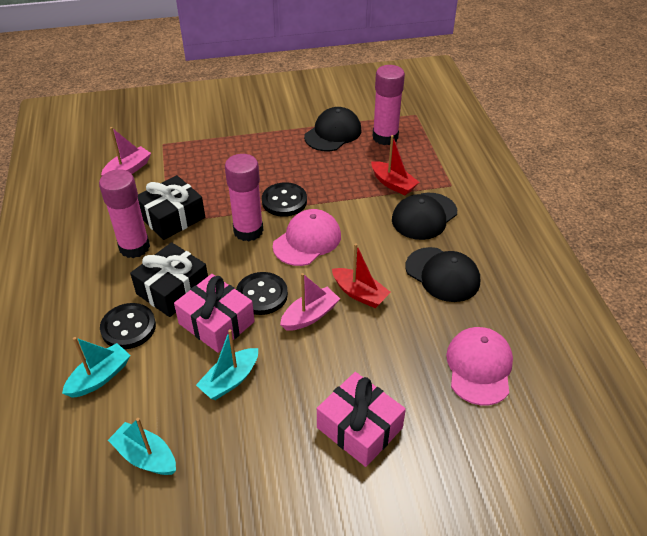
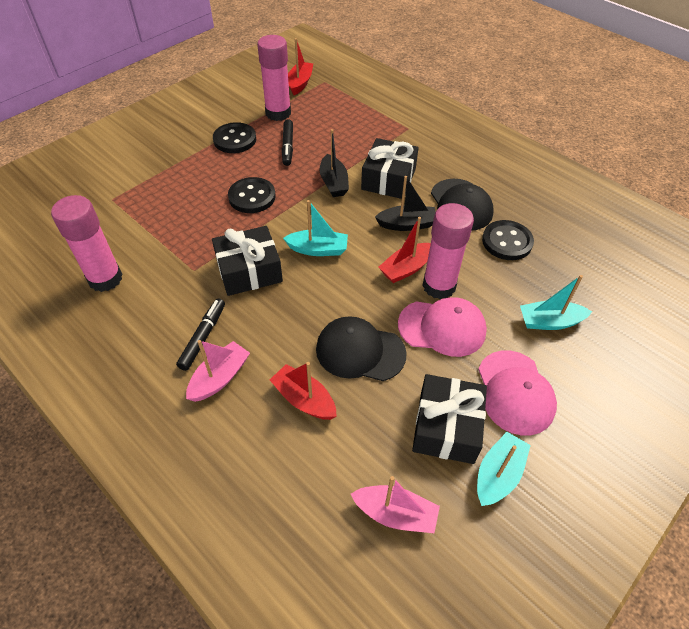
black boat: 0 -> 2
black cap: 3 -> 2
black gift: 2 -> 3
black marker: 0 -> 2
pink gift: 2 -> 0
red boat: 2 -> 3

